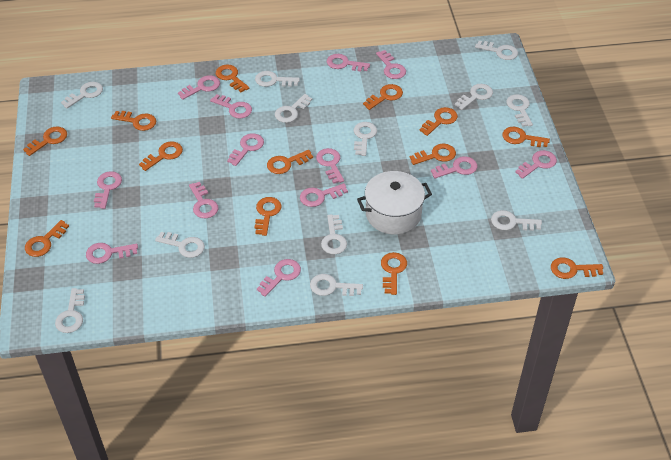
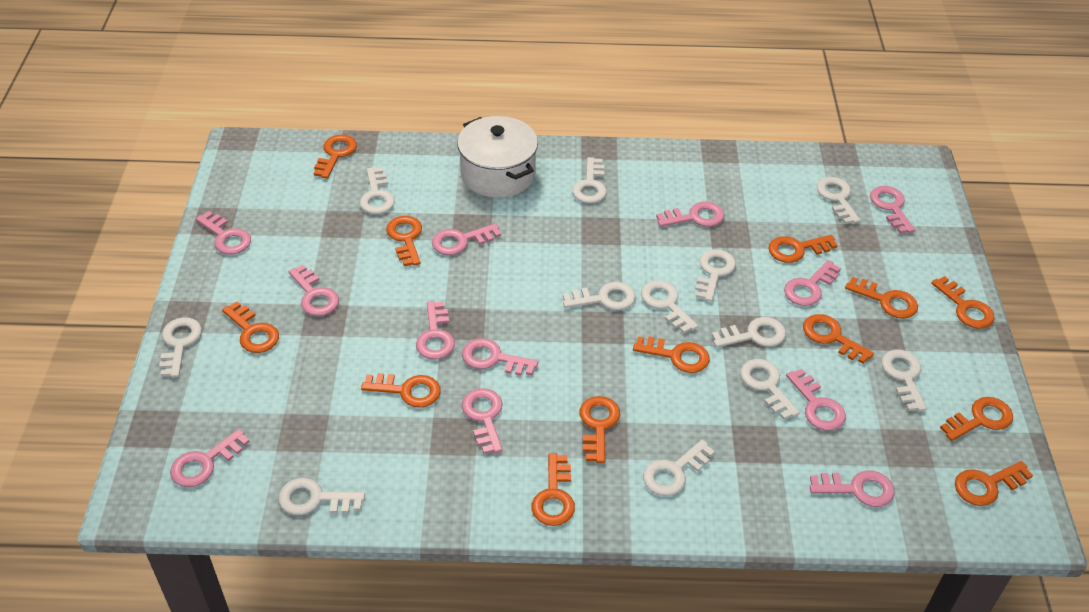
pink key: 13 -> 12

